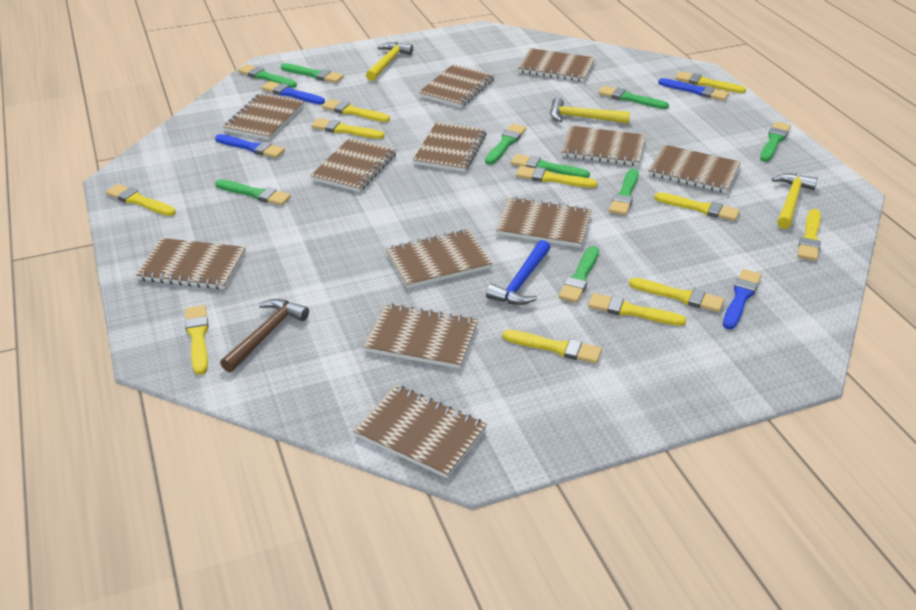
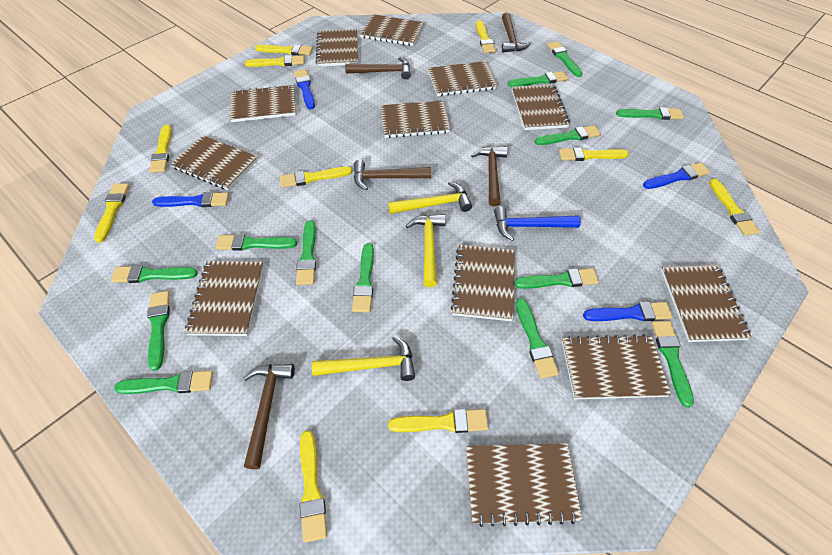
brown hammer: 1 -> 5
green brush: 9 -> 13
yellow brush: 11 -> 10

